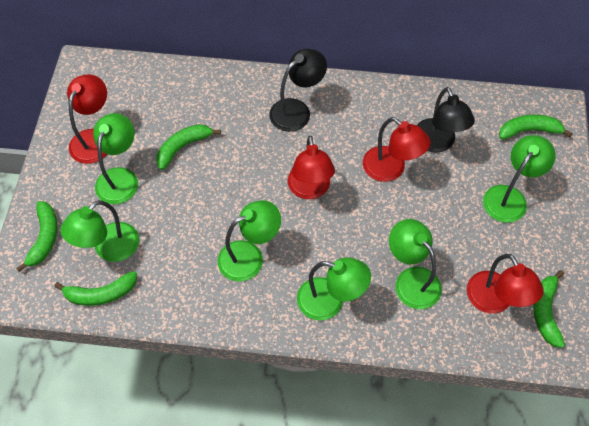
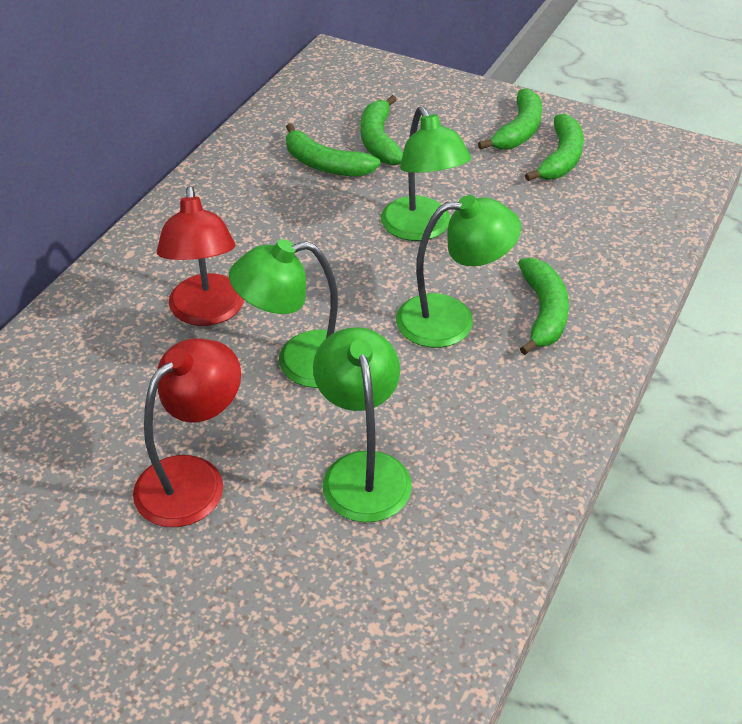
black lamp: 2 -> 0
green lamp: 6 -> 4
red lamp: 4 -> 2

